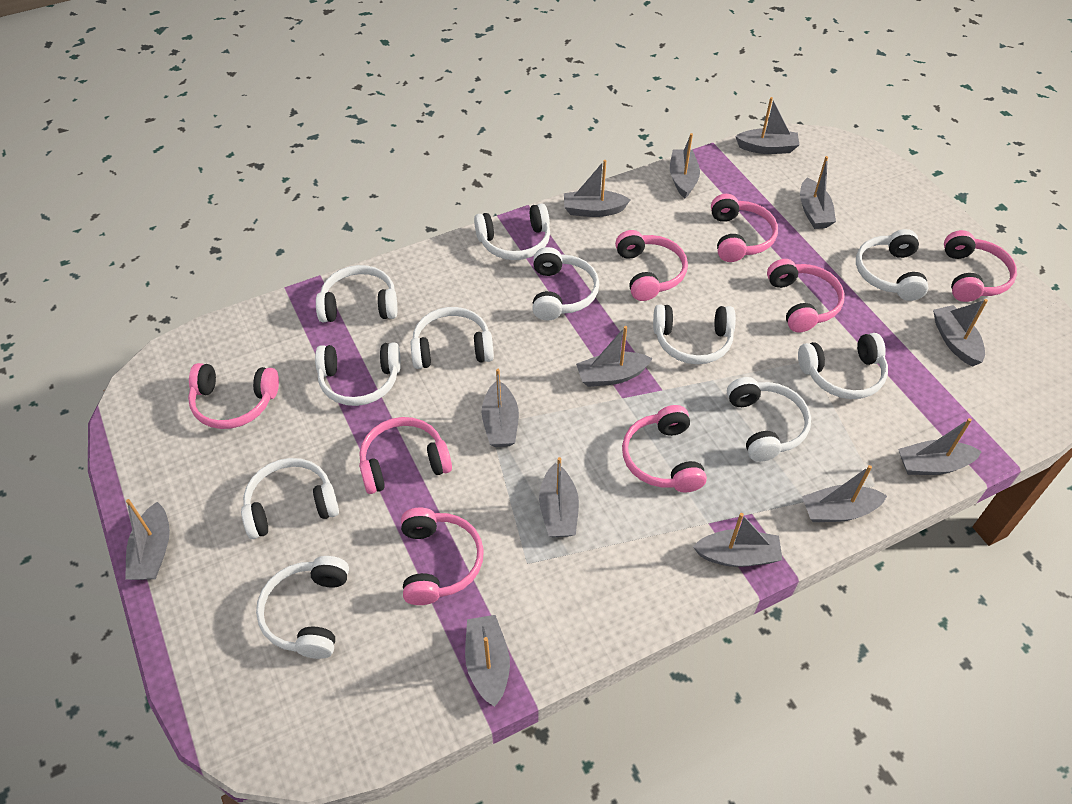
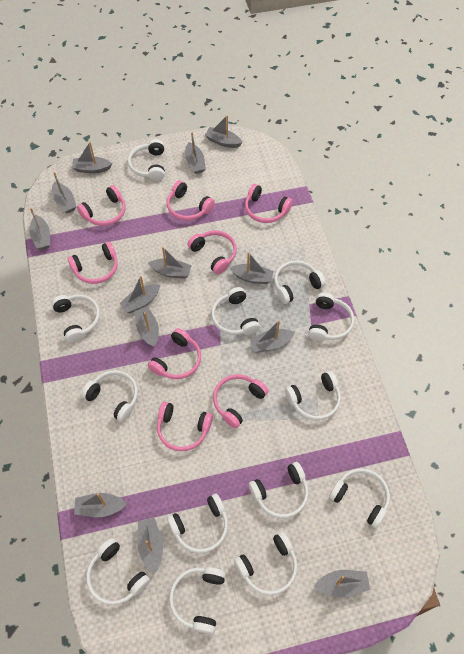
white headphones: 11 -> 13

